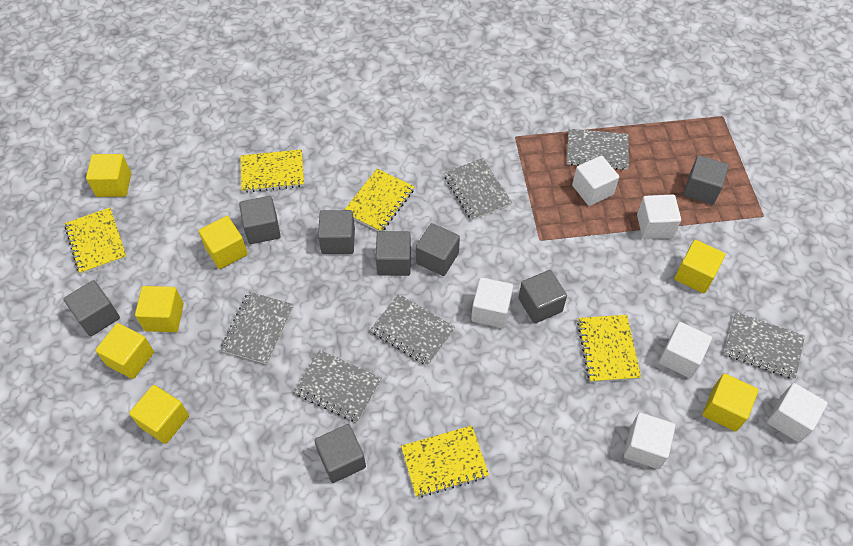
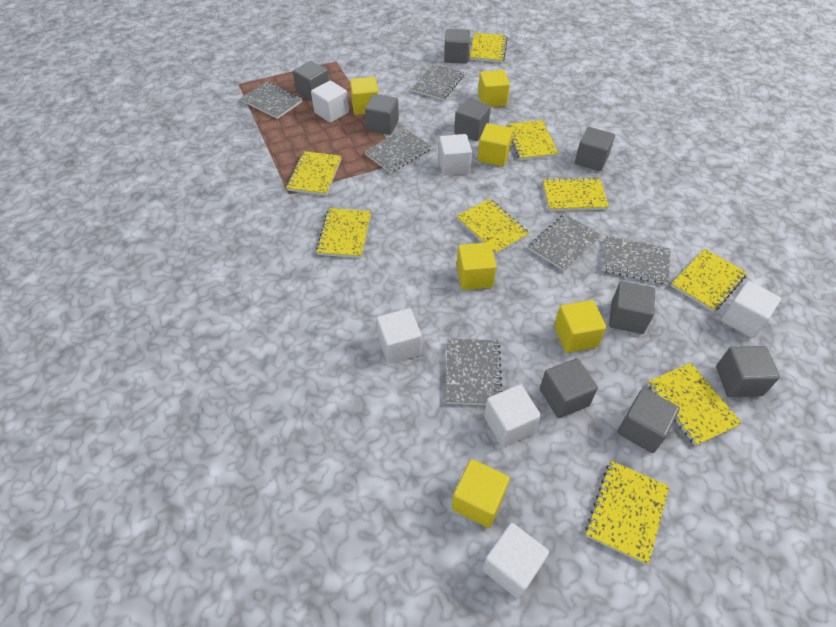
grey cube: 8 -> 9
yellow cube: 7 -> 6
yellow notebook: 5 -> 9

